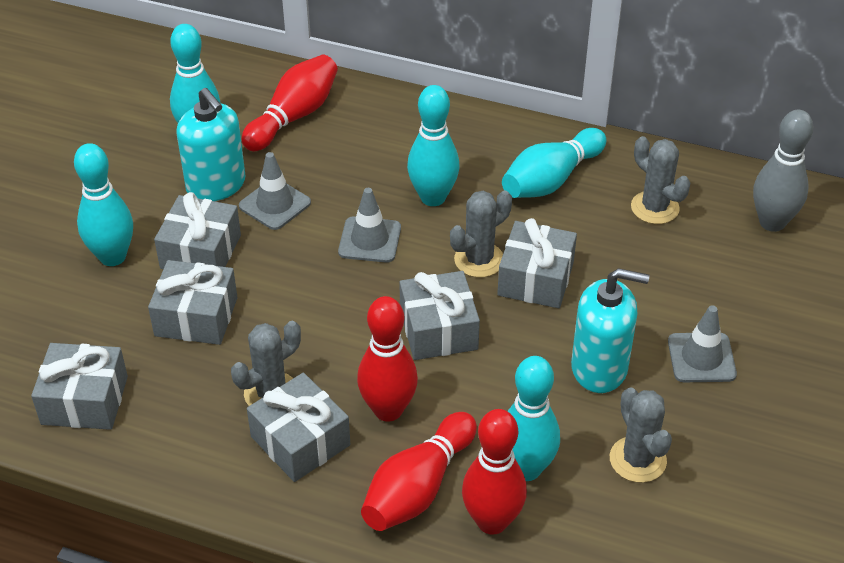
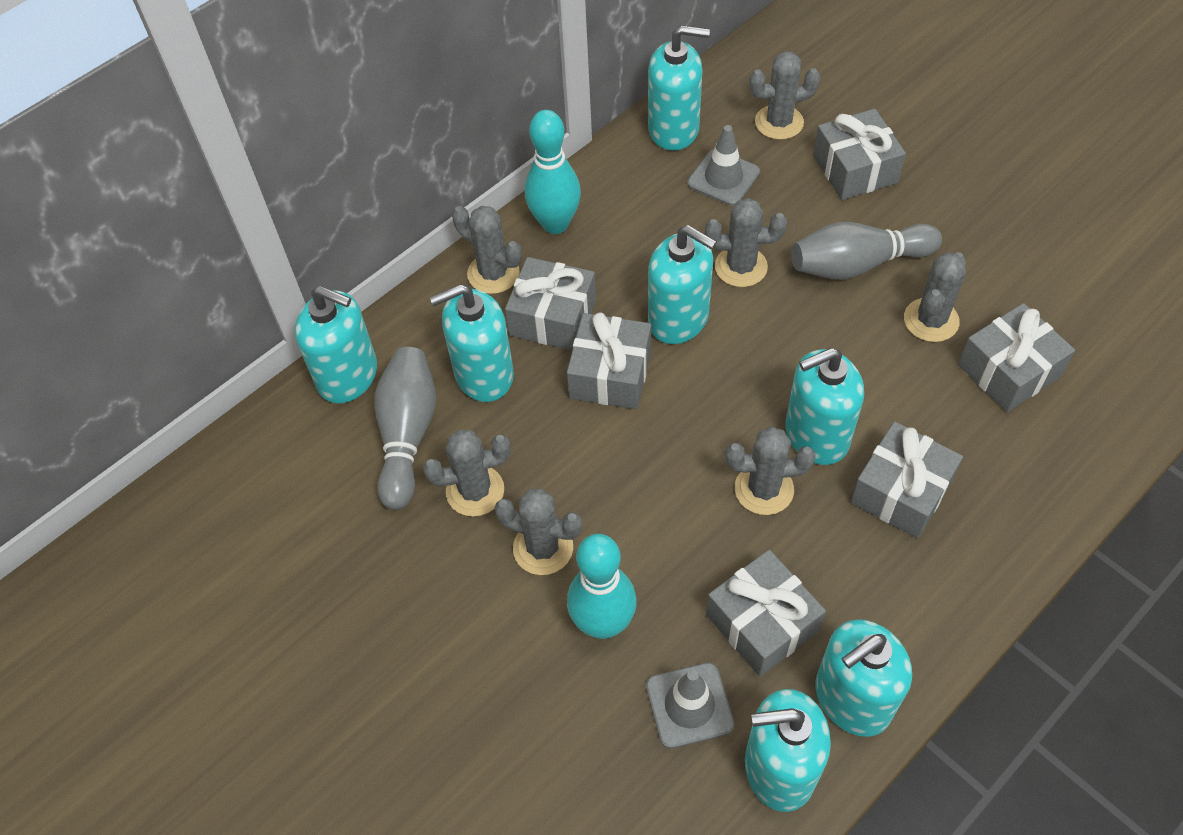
grey bowling pin: 1 -> 2
grey cactus: 4 -> 7
grey traffic cone: 3 -> 2
red bowling pin: 4 -> 0
turquoise bowling pin: 5 -> 2
turquoise soap dispenser: 2 -> 7

